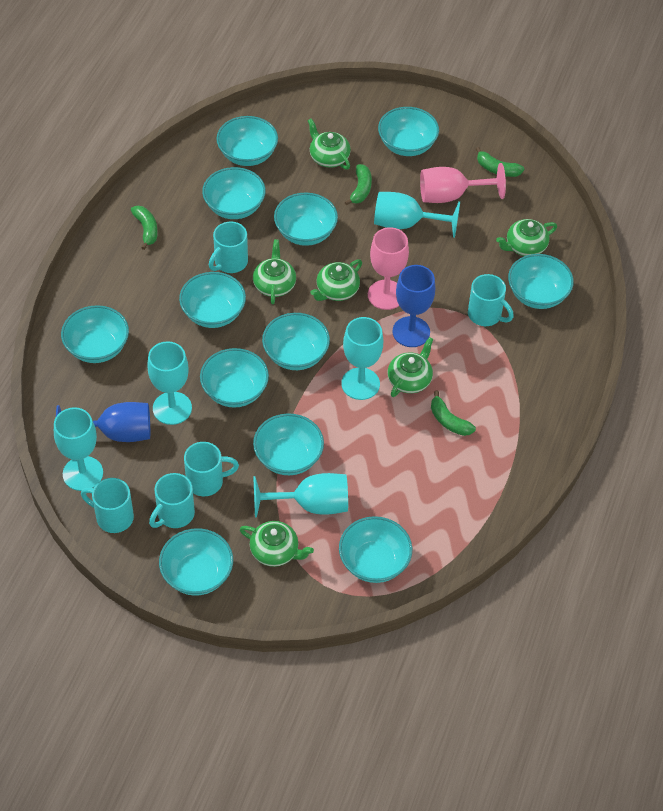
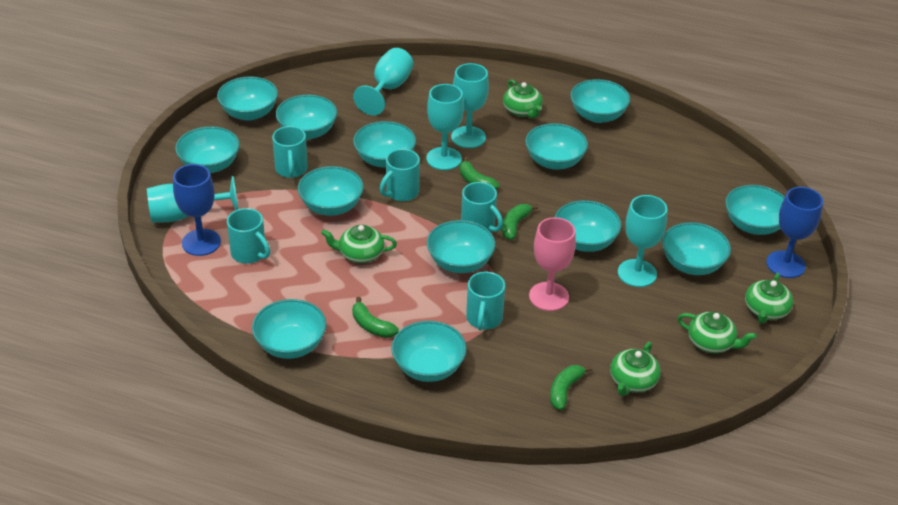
green teapot: 6 -> 5
pink goblet: 2 -> 1
turquoise bowl: 12 -> 13

